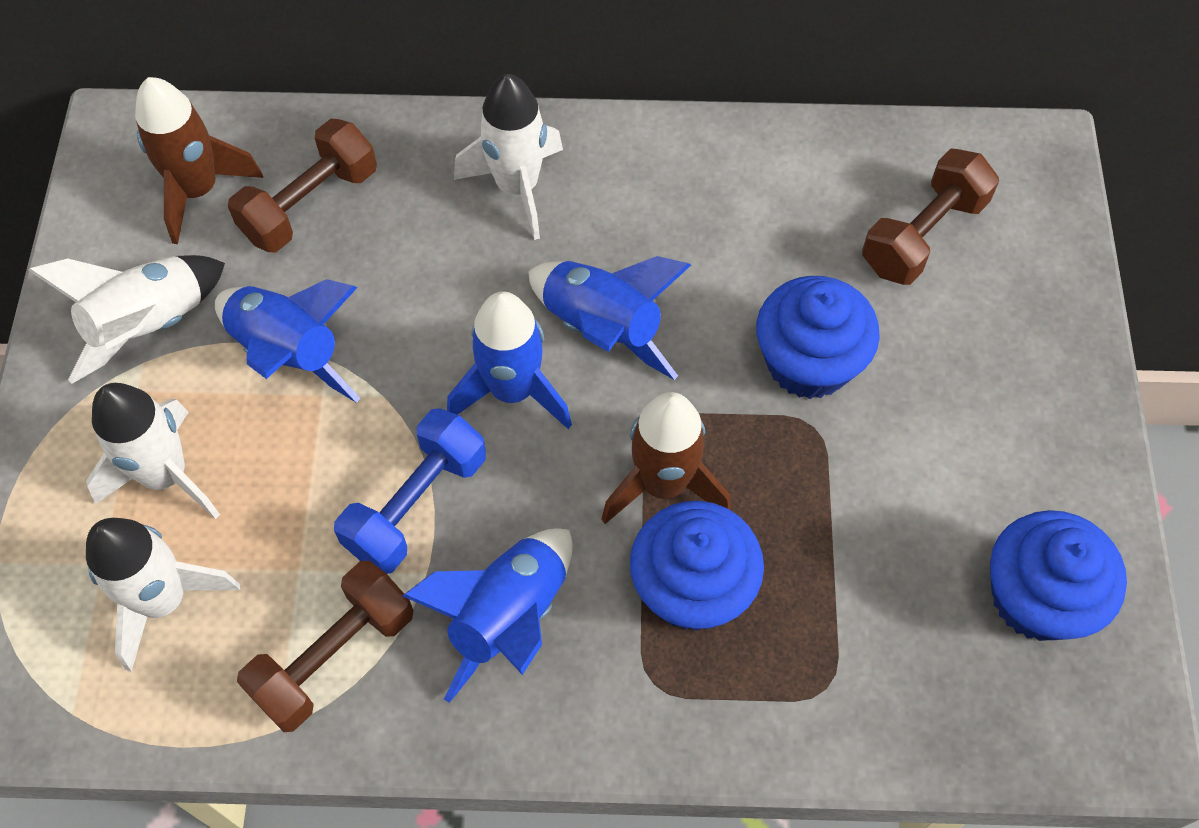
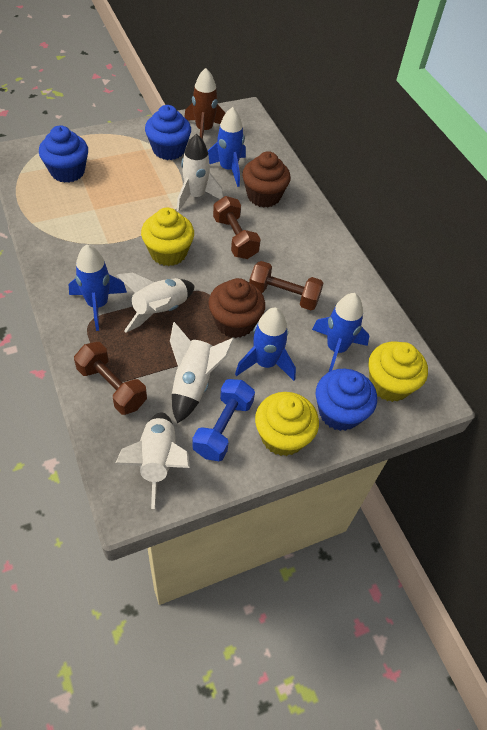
brown cupcake: 0 -> 2
brown rocket: 2 -> 1
yellow cupcake: 0 -> 3

